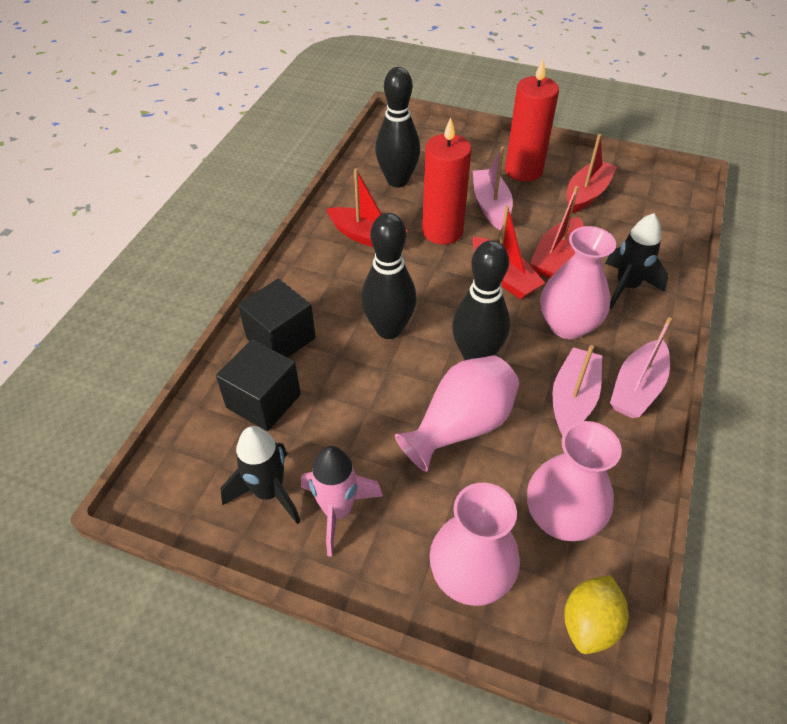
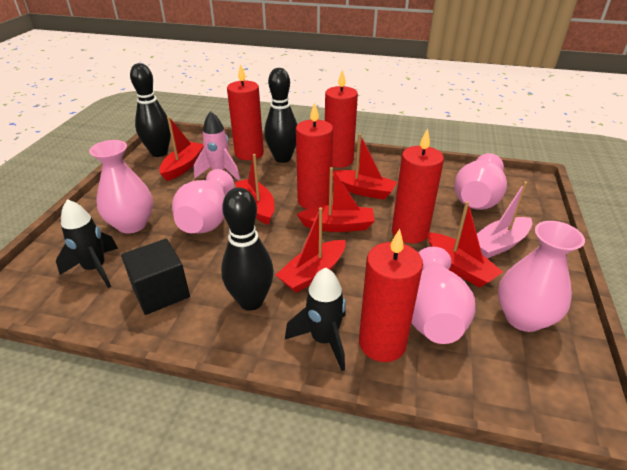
black cube: 2 -> 1
pink boat: 3 -> 1
pink vase: 4 -> 5
red boat: 4 -> 6
red candle: 2 -> 5
yellow lemon: 1 -> 0

